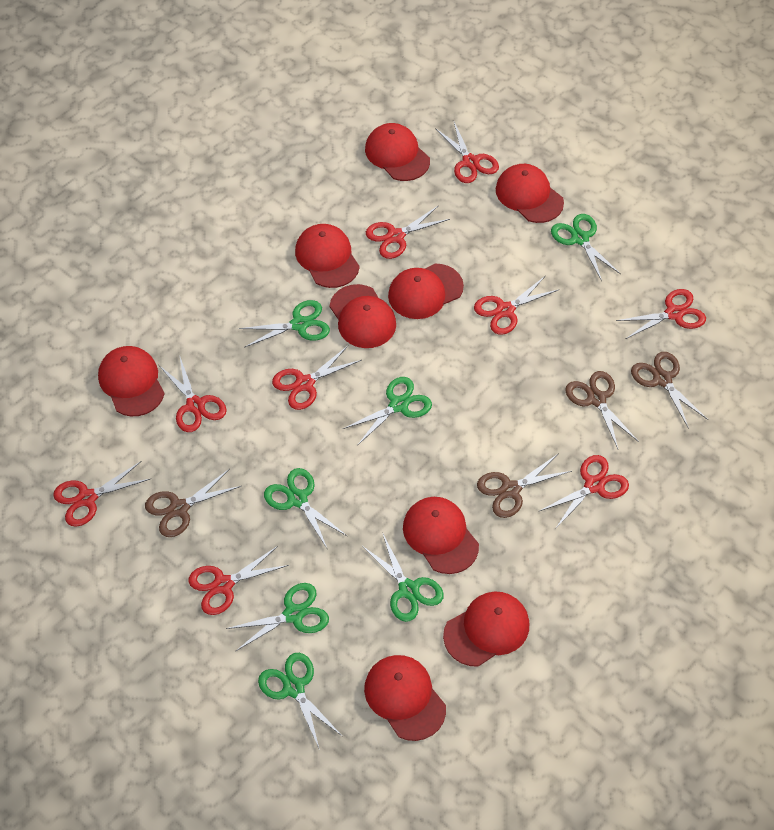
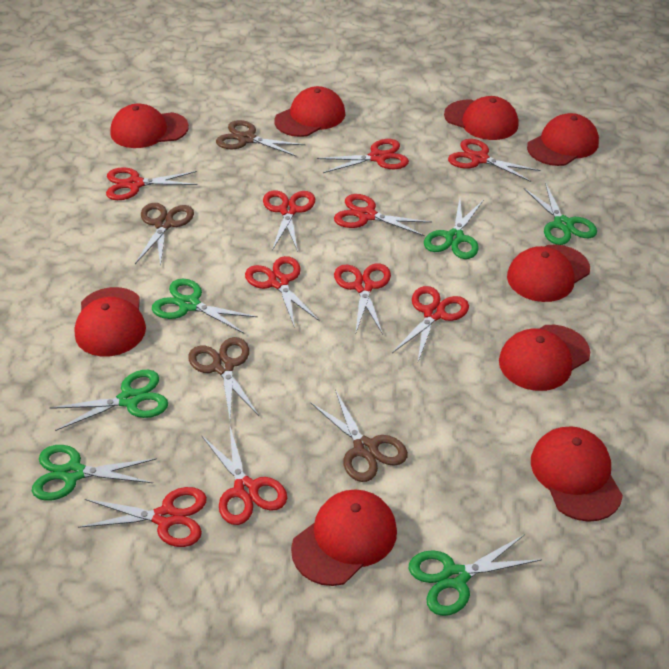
green scissors: 7 -> 6
red scissors: 9 -> 10

